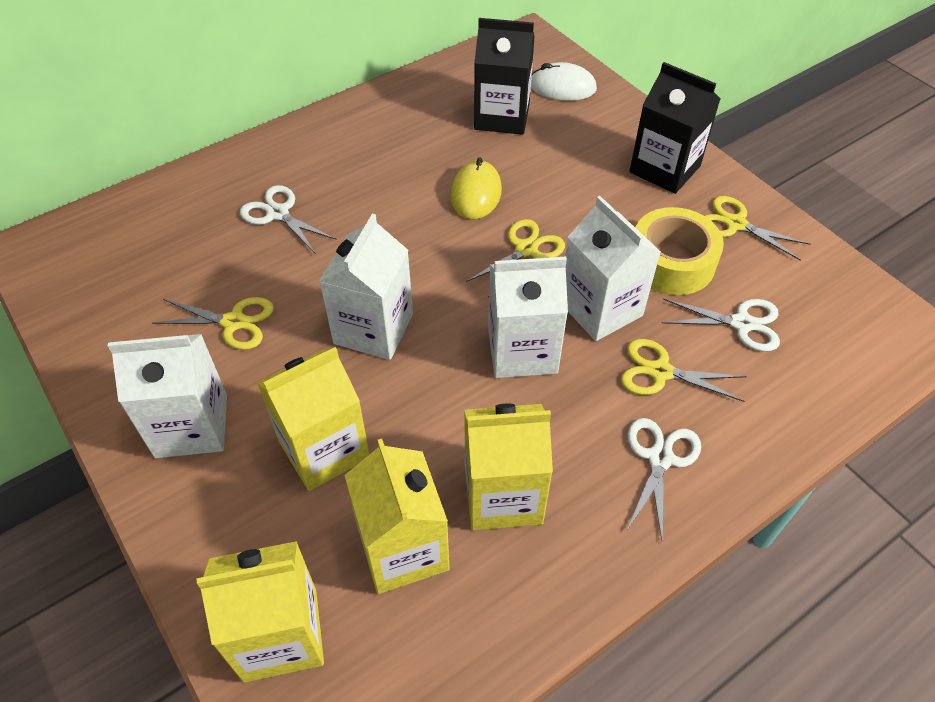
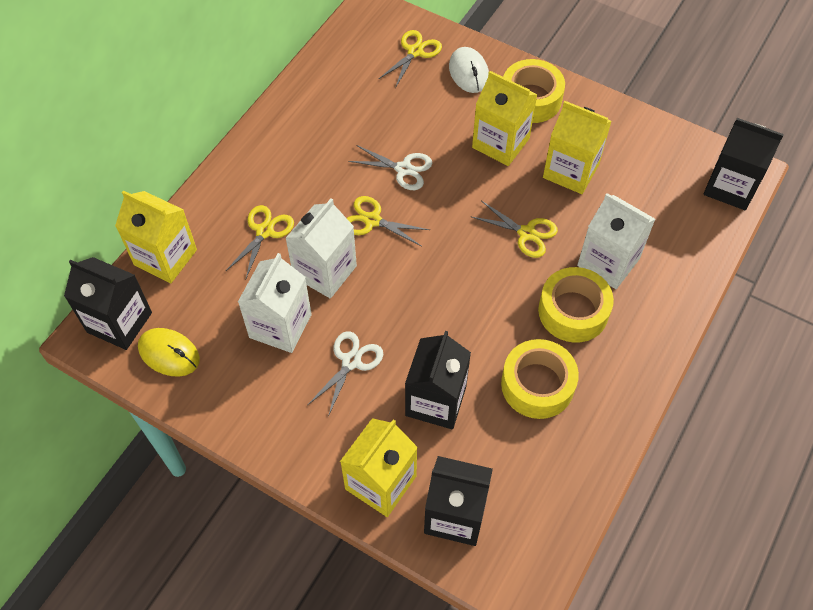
black carton: 2 -> 4
white carton: 4 -> 3
white scissors: 3 -> 2
yellow tape: 1 -> 3

